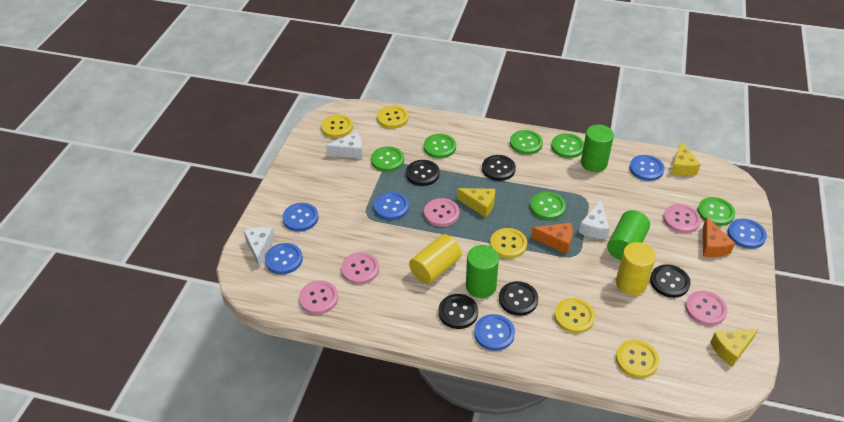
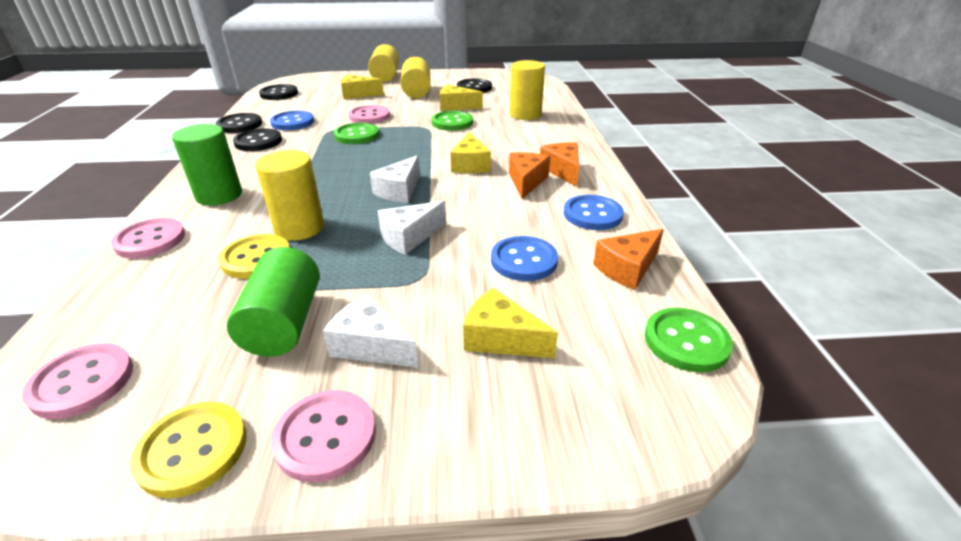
black button: 5 -> 4
blue button: 6 -> 3
green button: 6 -> 3
green cylinder: 3 -> 2
orange cheese: 2 -> 3
pink button: 5 -> 4
yellow button: 5 -> 2
yellow cheese: 3 -> 4
yellow cylinder: 2 -> 4

